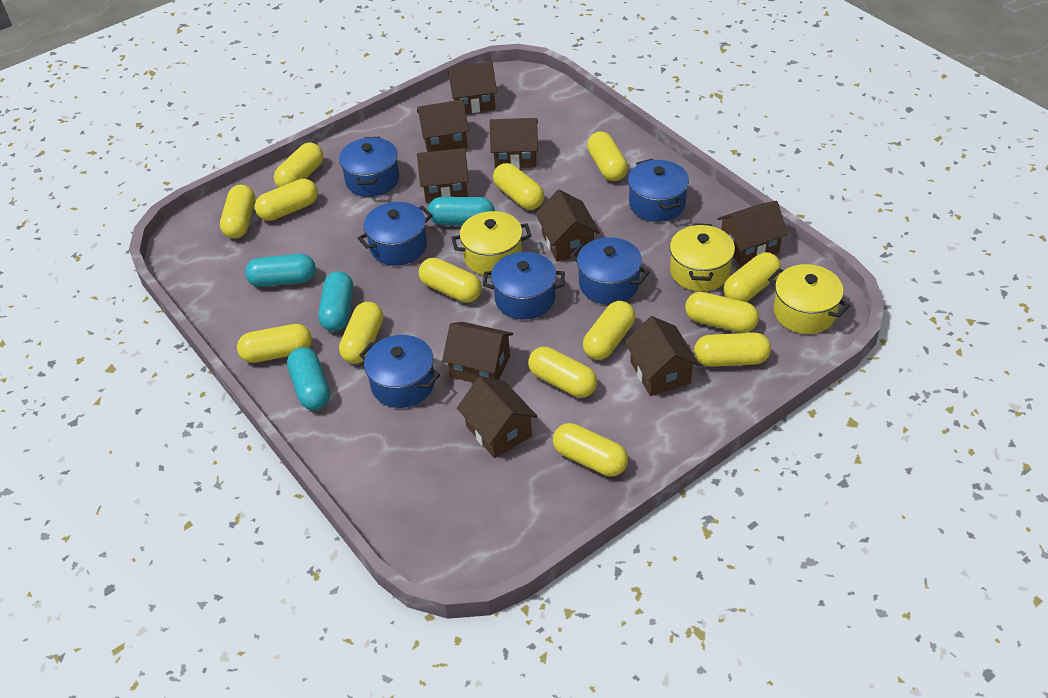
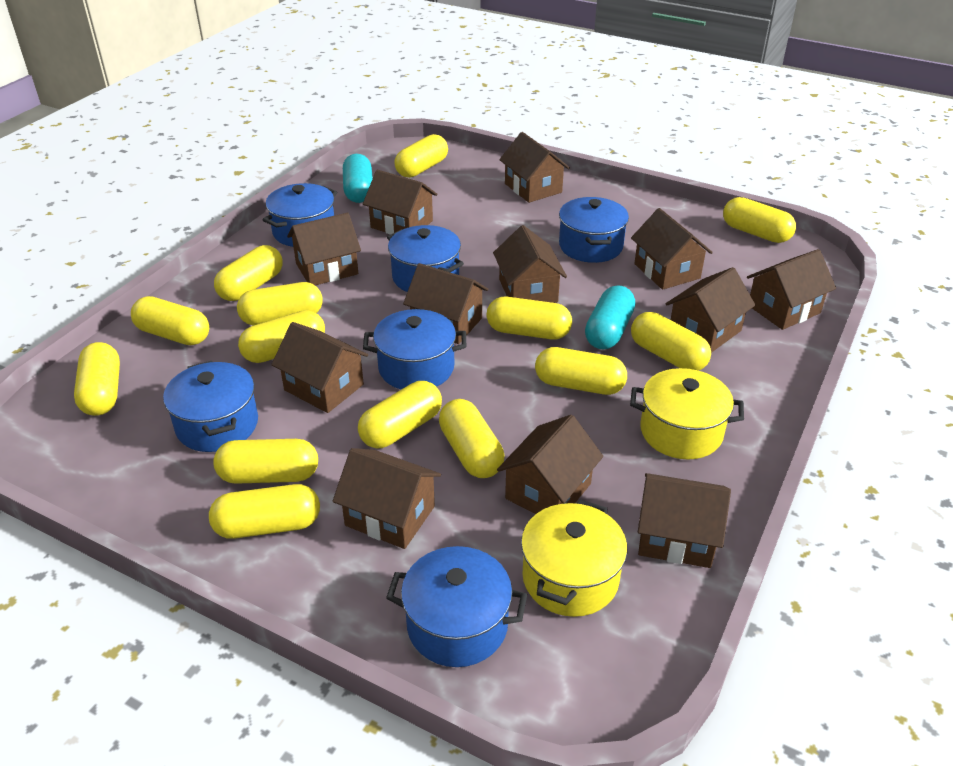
brown house: 9 -> 12
turquoise capsule: 4 -> 2
yellow pot: 3 -> 2

